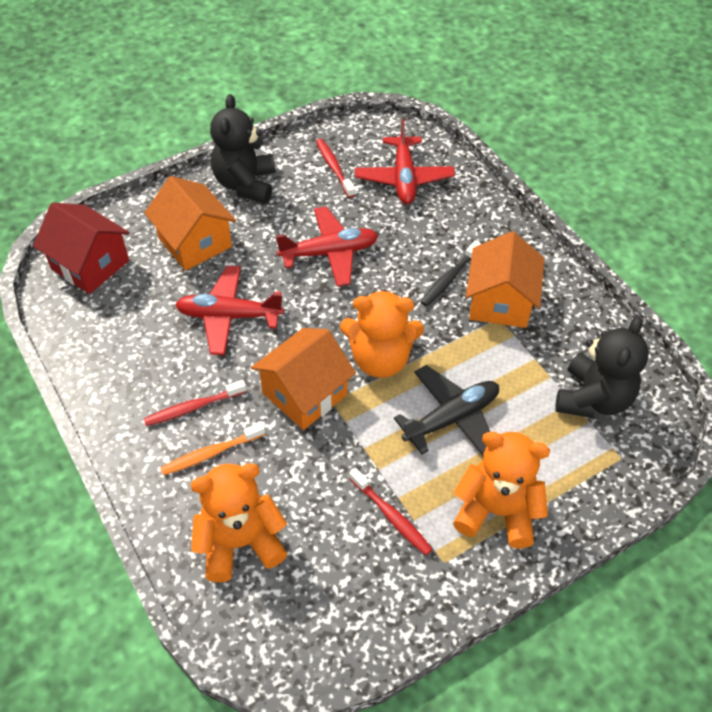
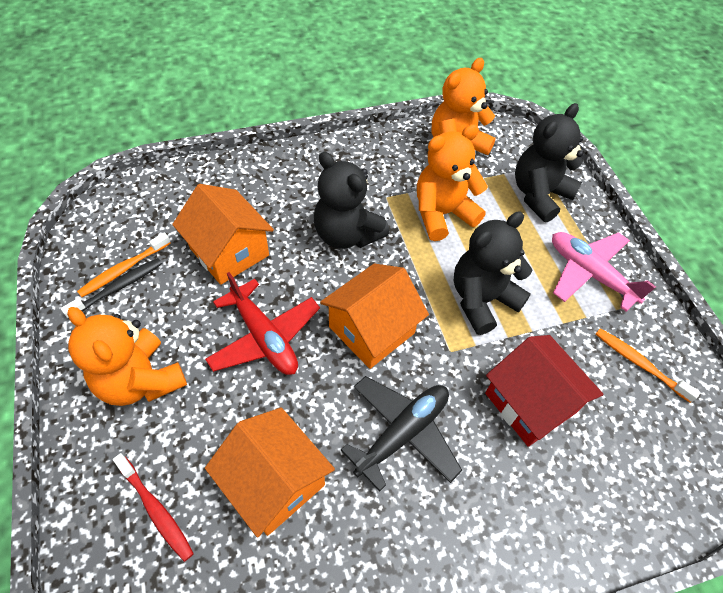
black teddy bear: 2 -> 3
orange toothbrush: 1 -> 2
pink plane: 0 -> 1
red plane: 3 -> 1
red toothbrush: 3 -> 1

